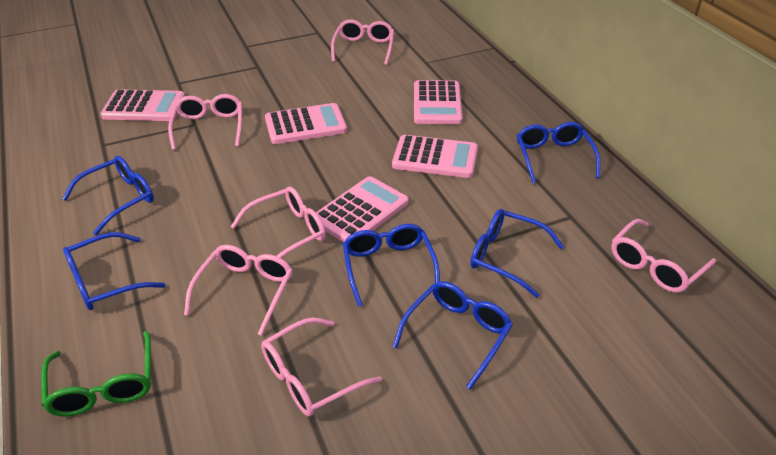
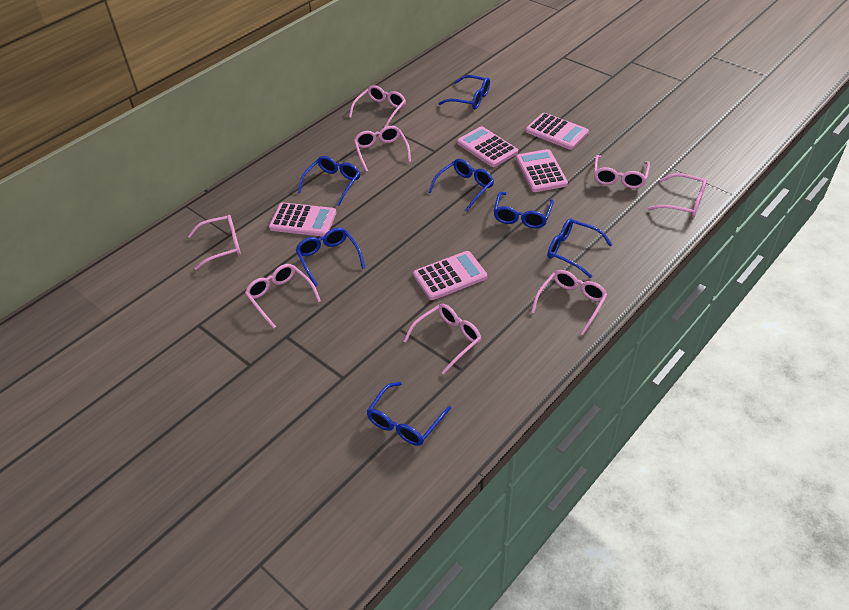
blue glasses: 6 -> 7
green glasses: 1 -> 0
pink glasses: 6 -> 8

